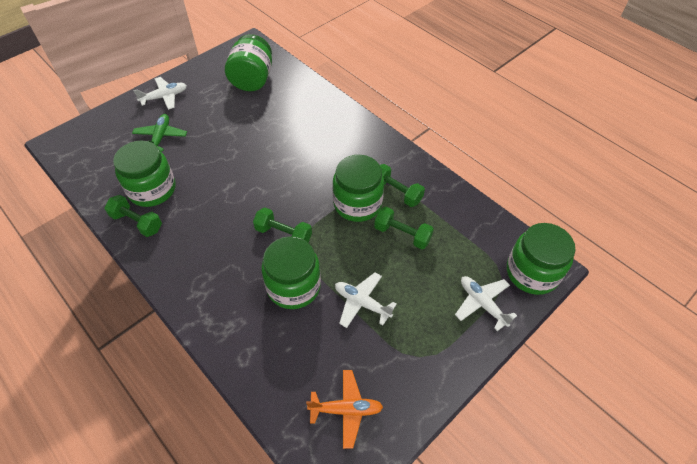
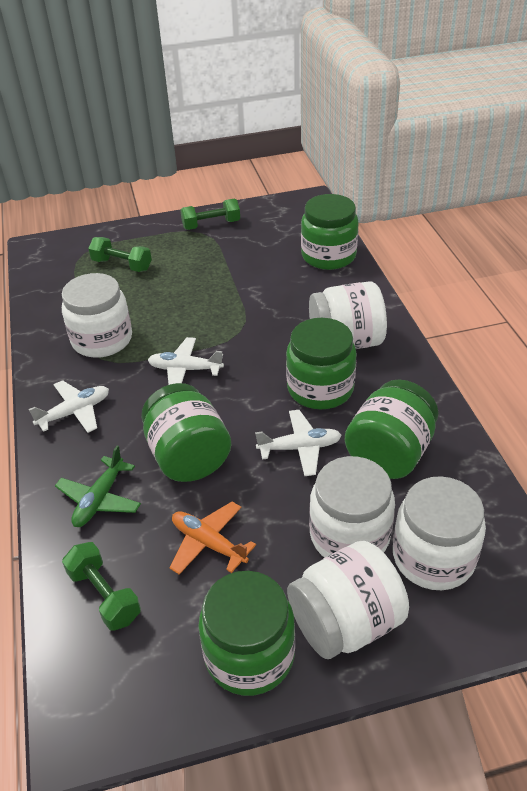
green dumbbell: 4 -> 3
white jar: 0 -> 5

